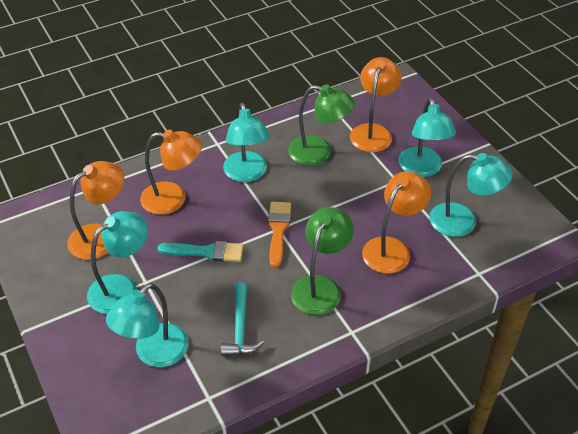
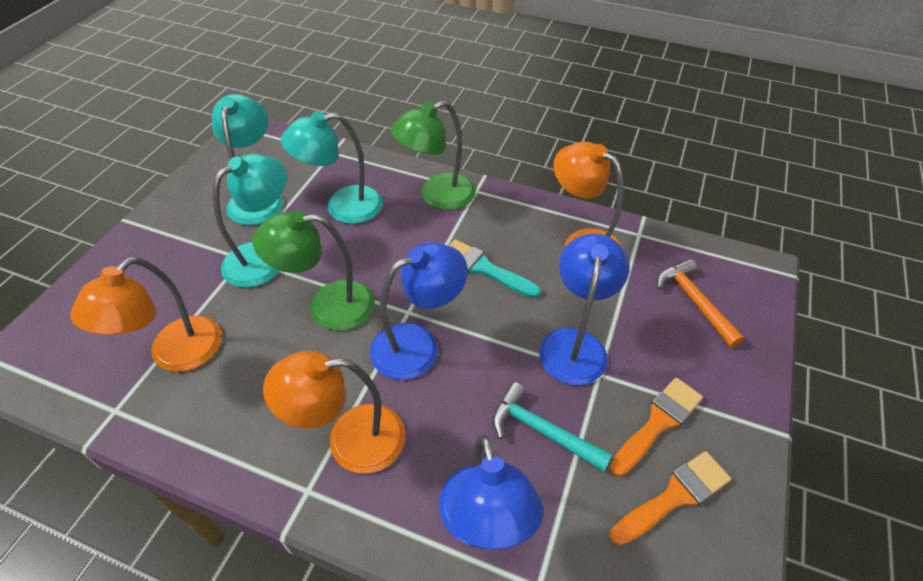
blue lamp: 0 -> 3
orange brush: 1 -> 2
orange hammer: 0 -> 1
orange lamp: 4 -> 3
turquoise lamp: 5 -> 3

